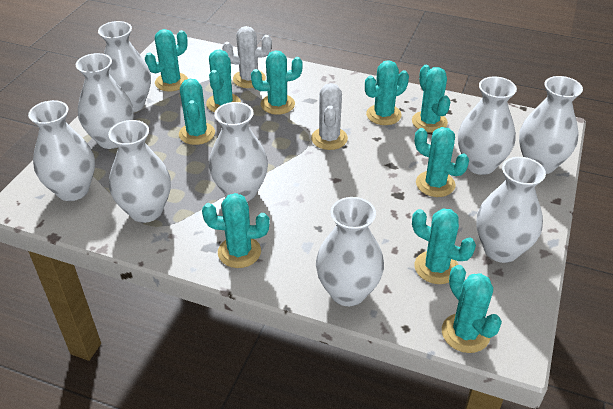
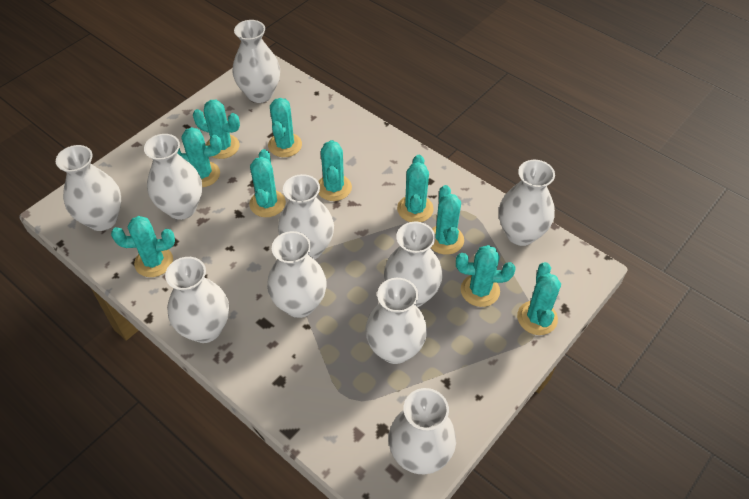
white cactus: 2 -> 0
white vase: 9 -> 10

